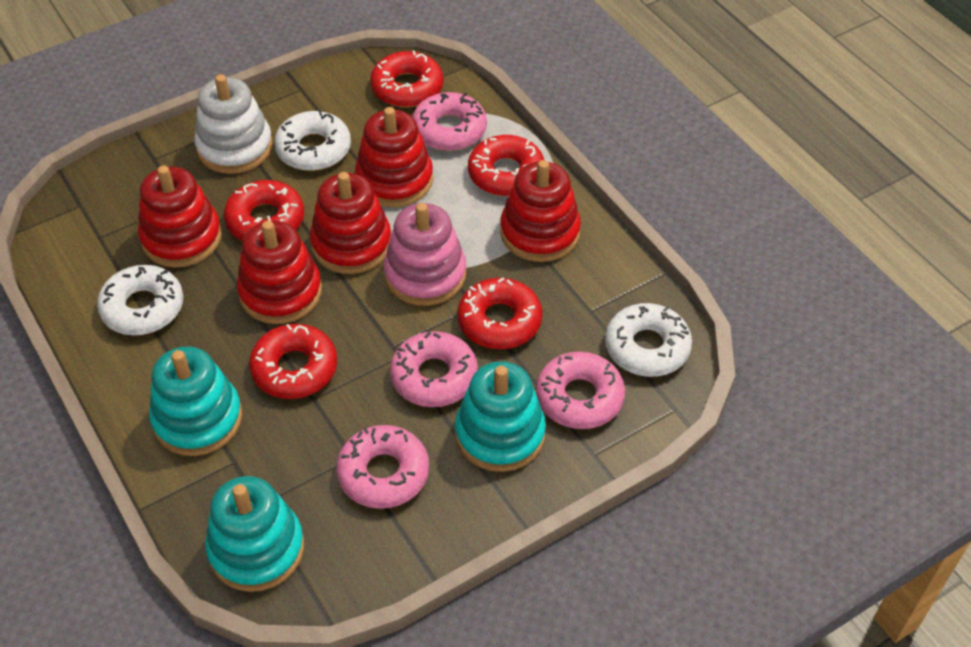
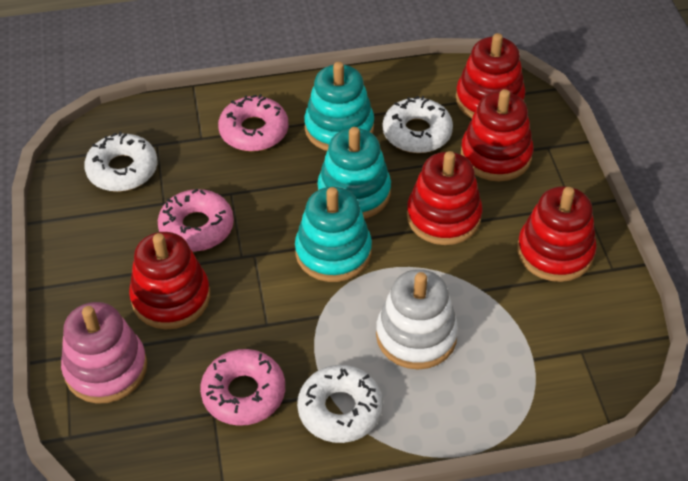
pink donut: 4 -> 3
red donut: 5 -> 0

